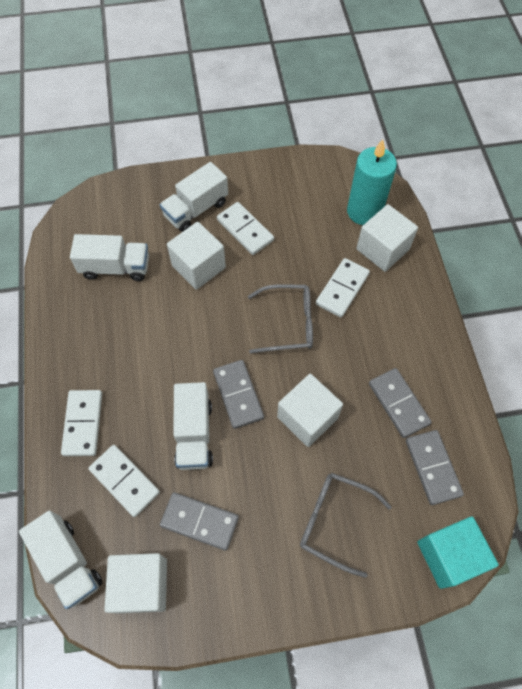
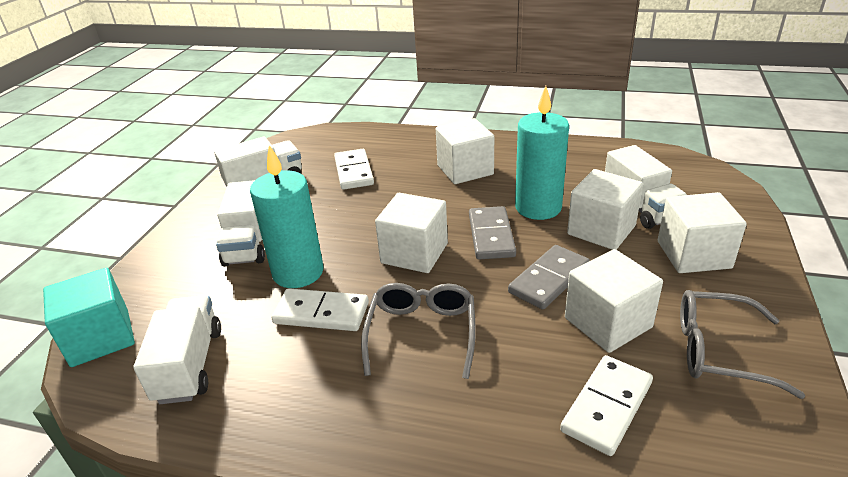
grey domino: 4 -> 2
turquoise candle: 1 -> 2
white cube: 4 -> 5
white domino: 4 -> 3

